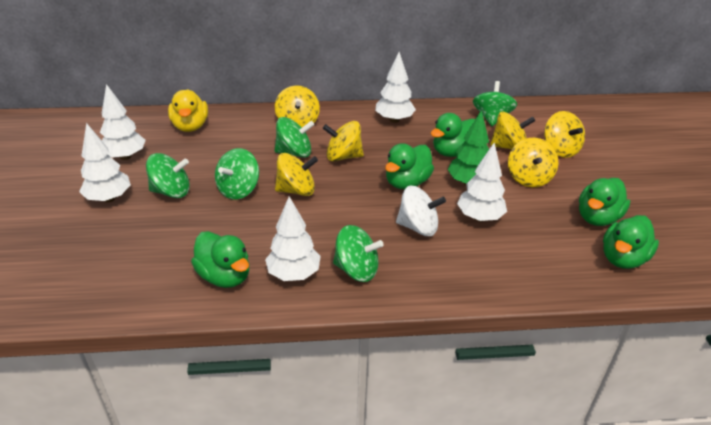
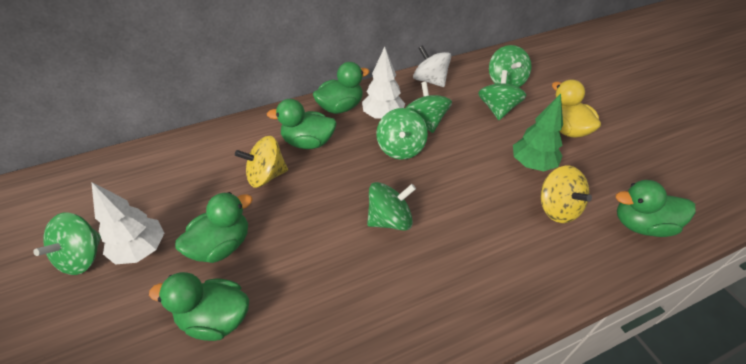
green spinning top: 5 -> 6
white tree: 5 -> 2
yellow spinning top: 6 -> 2

